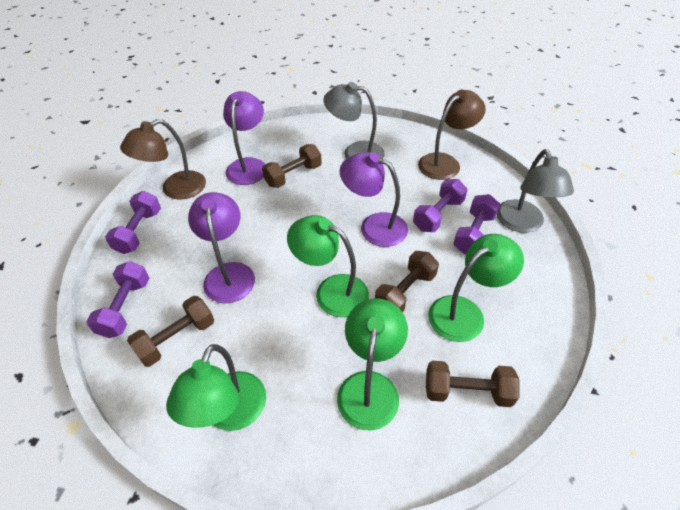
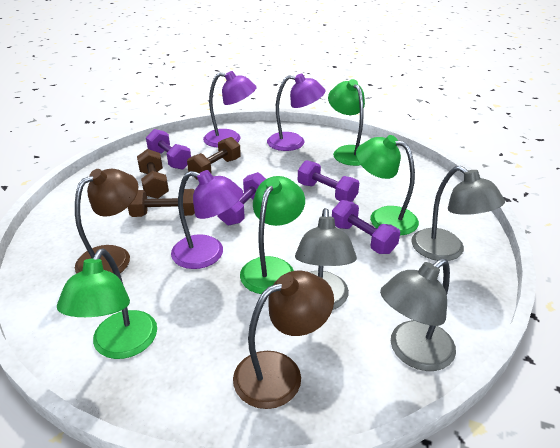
brown dumbbell: 4 -> 3
grey lamp: 2 -> 3

